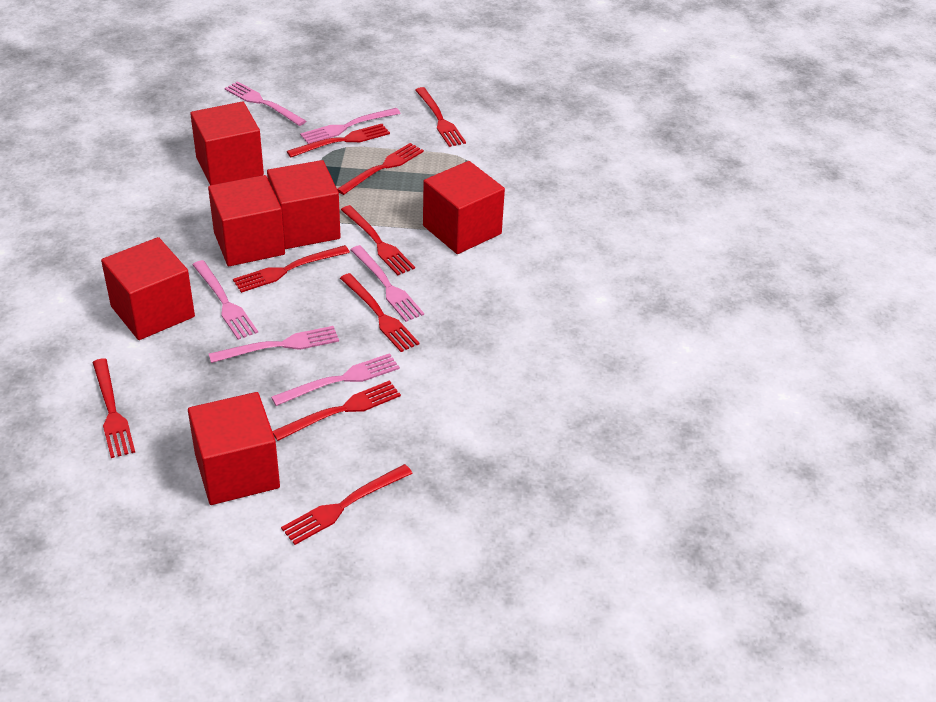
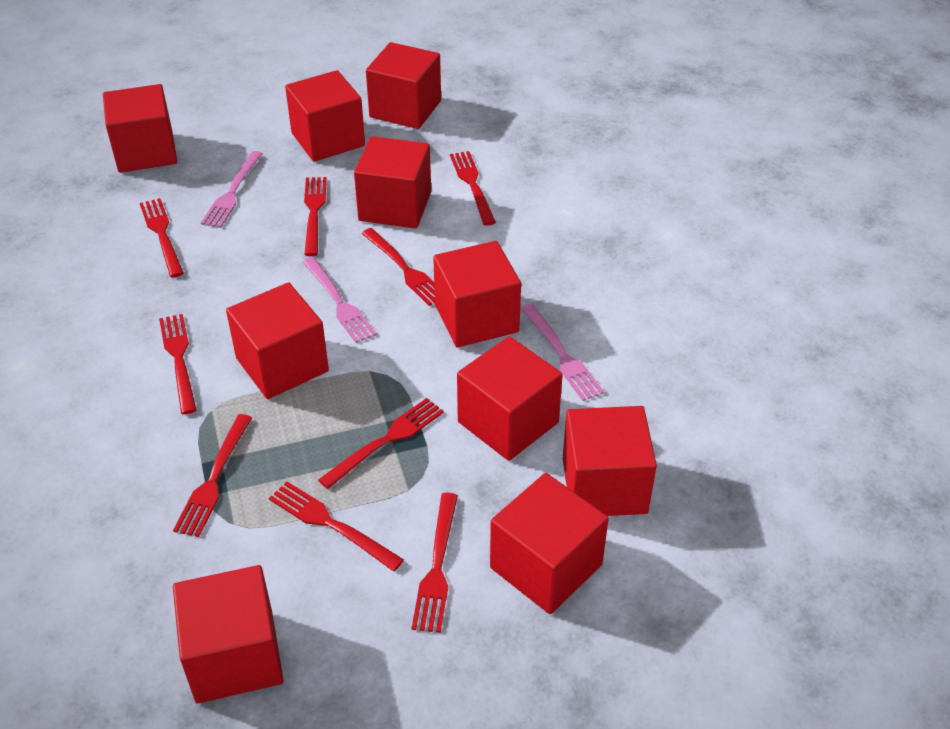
pink fork: 6 -> 3
red cube: 6 -> 10

